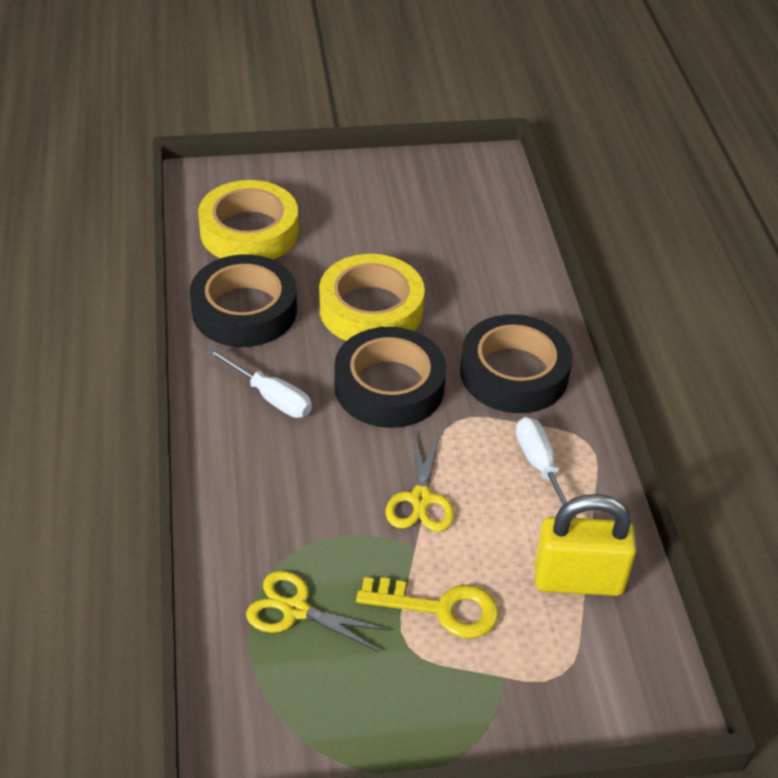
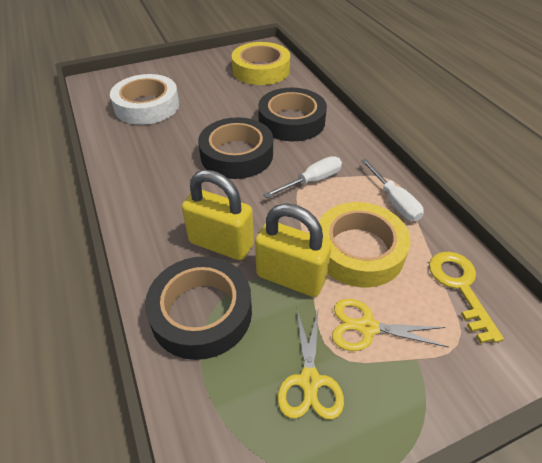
white tape: 0 -> 1
yellow padlock: 1 -> 2

